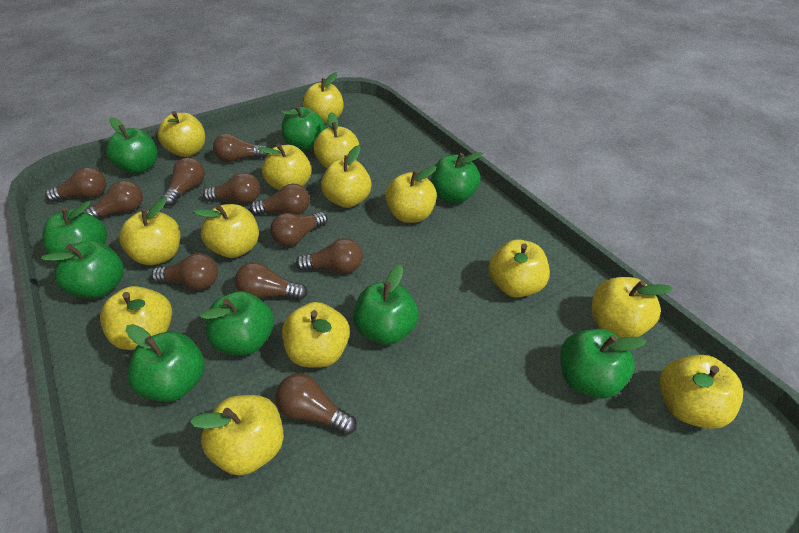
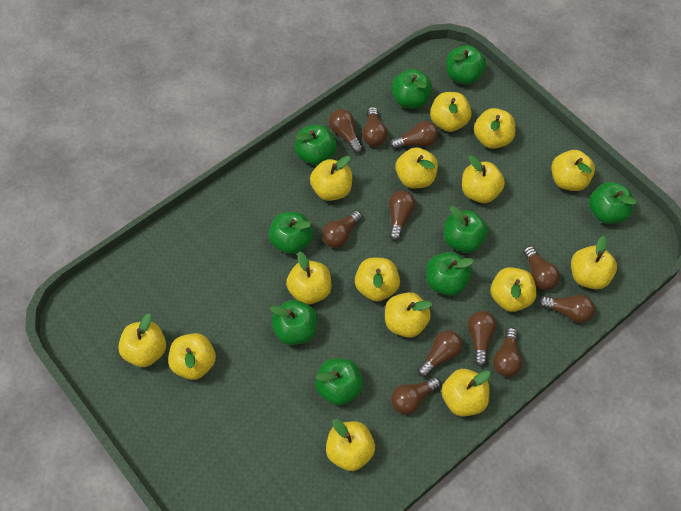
yellow apple: 14 -> 15

